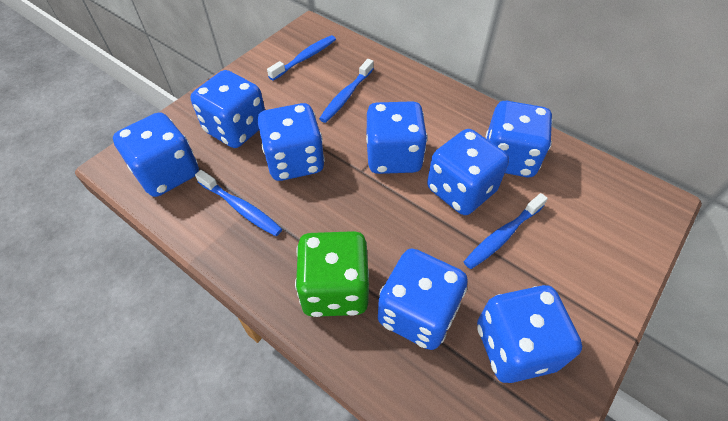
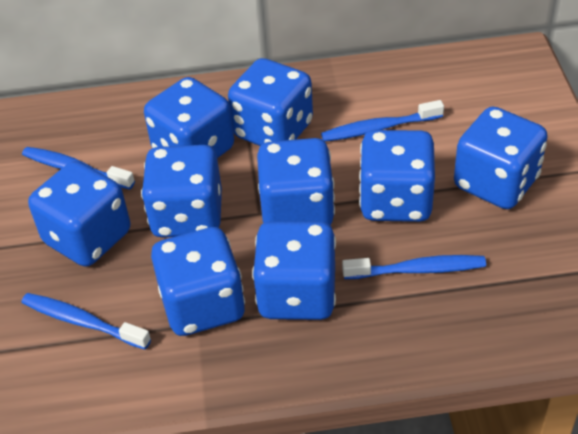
blue dice: 8 -> 9
green dice: 1 -> 0

